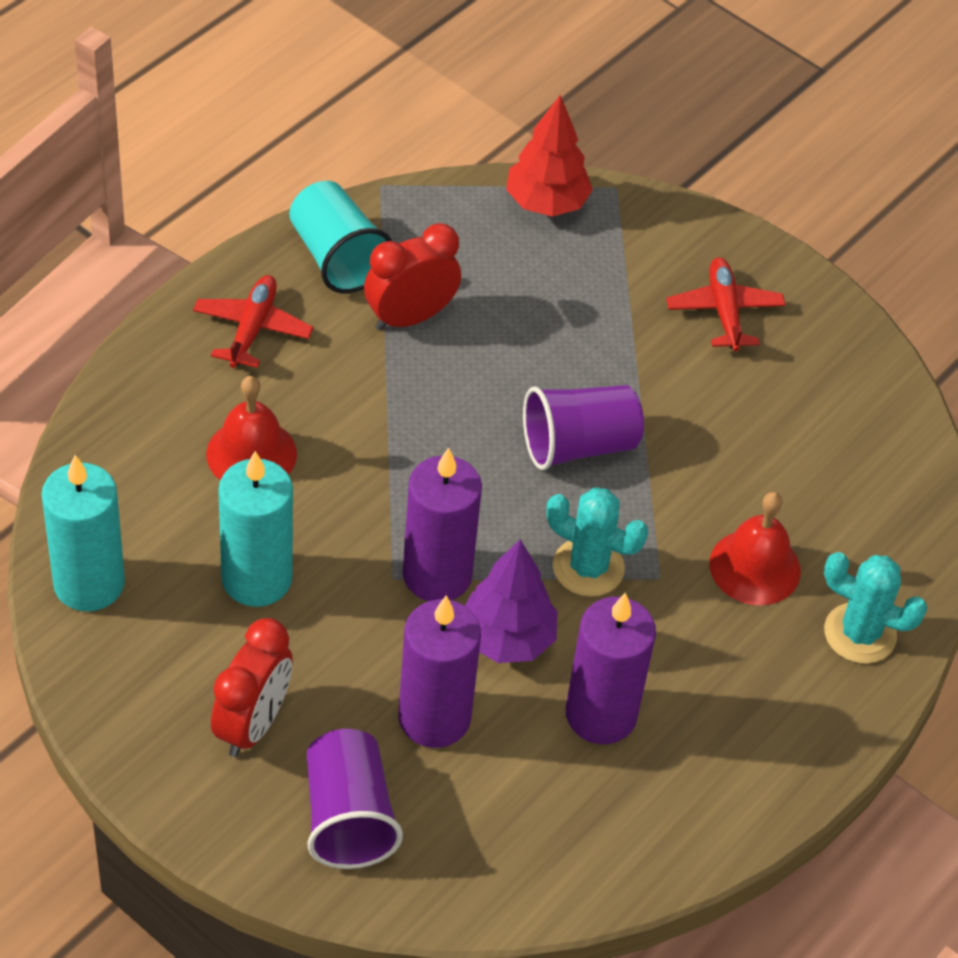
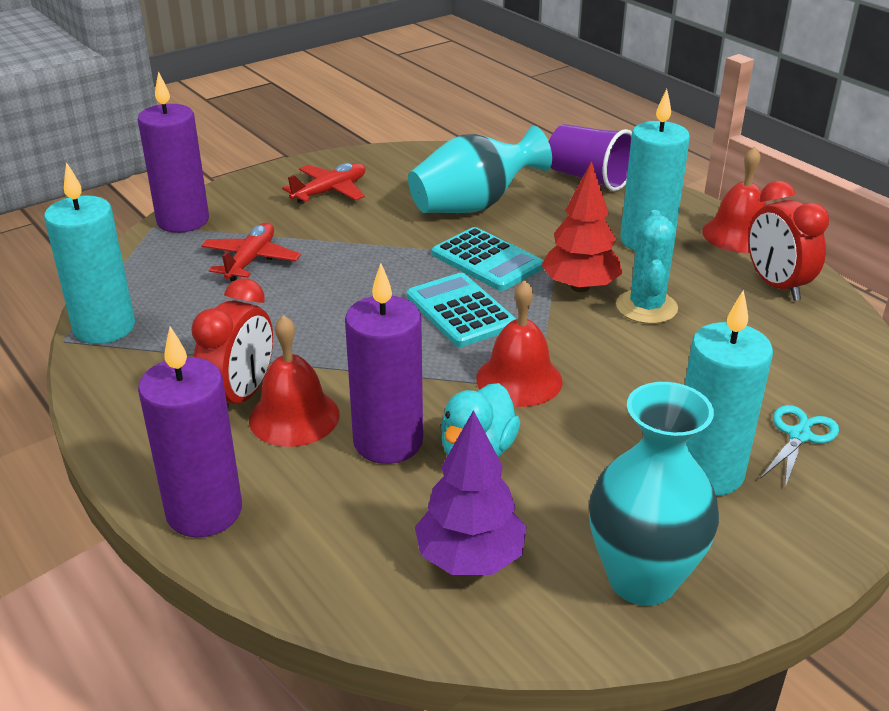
purple cup: 2 -> 1
red bell: 2 -> 3
turquoise cactus: 2 -> 1
turquoise calculator: 0 -> 2
turquoise candle: 2 -> 3
turquoise cup: 1 -> 0
turquoise duck: 0 -> 1
turquoise scissors: 0 -> 1
turquoise vase: 0 -> 2

